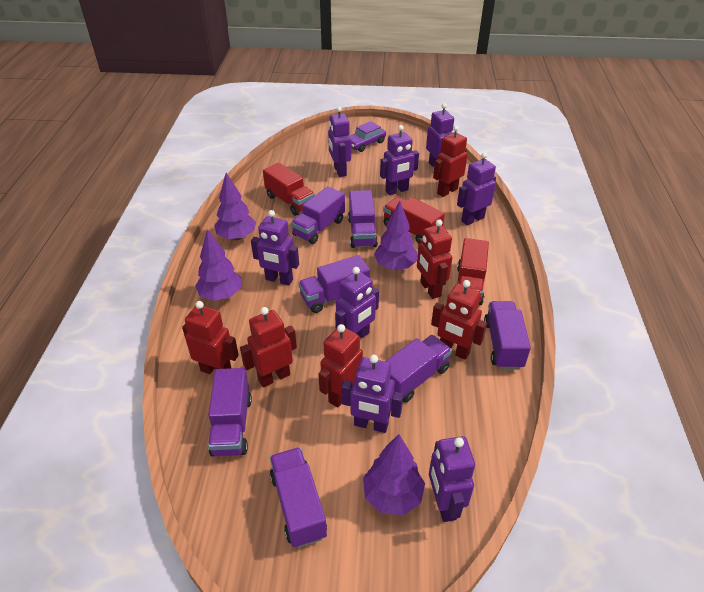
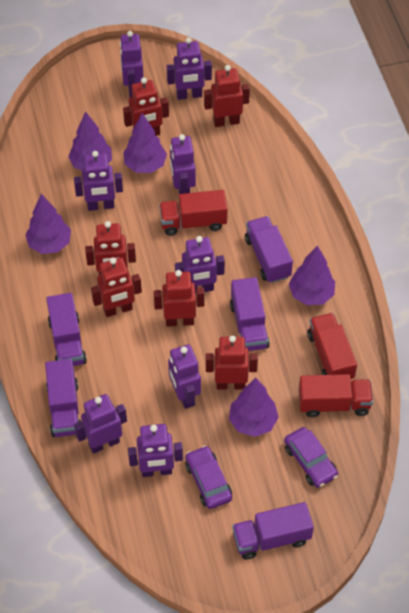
purple car: 1 -> 2
purple tree: 4 -> 5
purple truck: 7 -> 5

